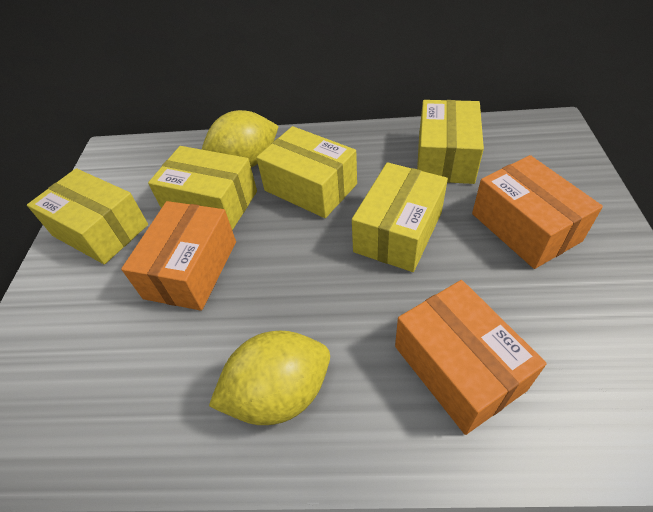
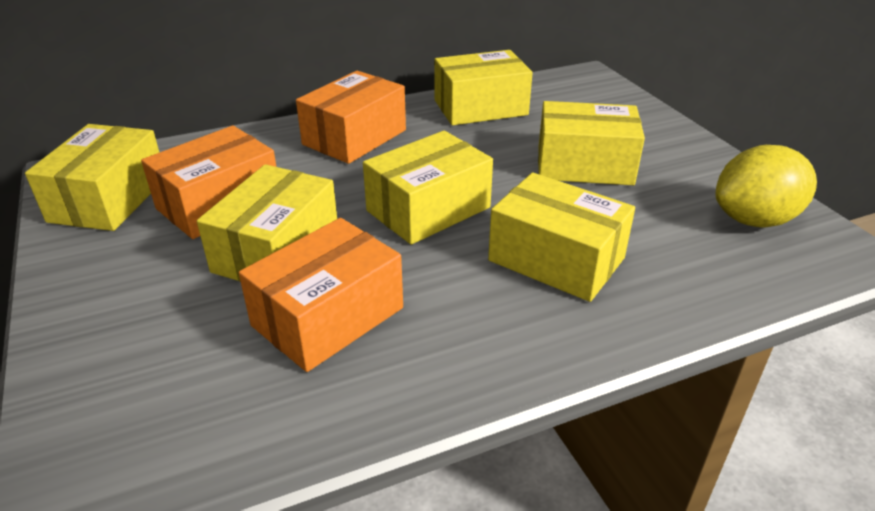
yellow box: 5 -> 6
yellow lemon: 2 -> 1

